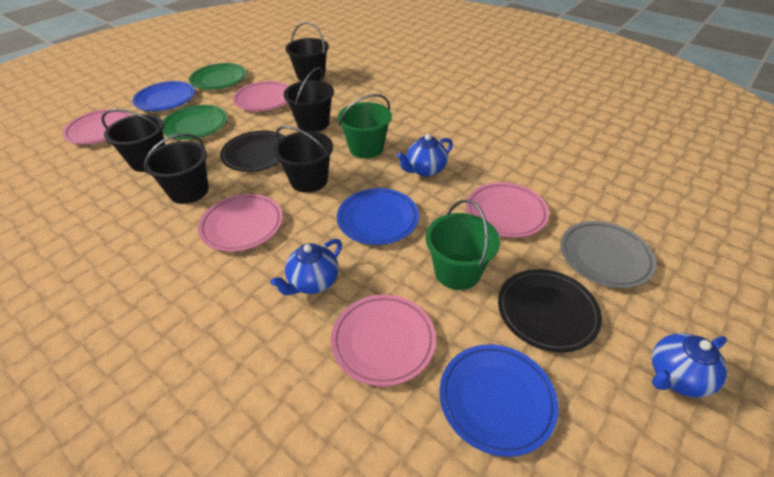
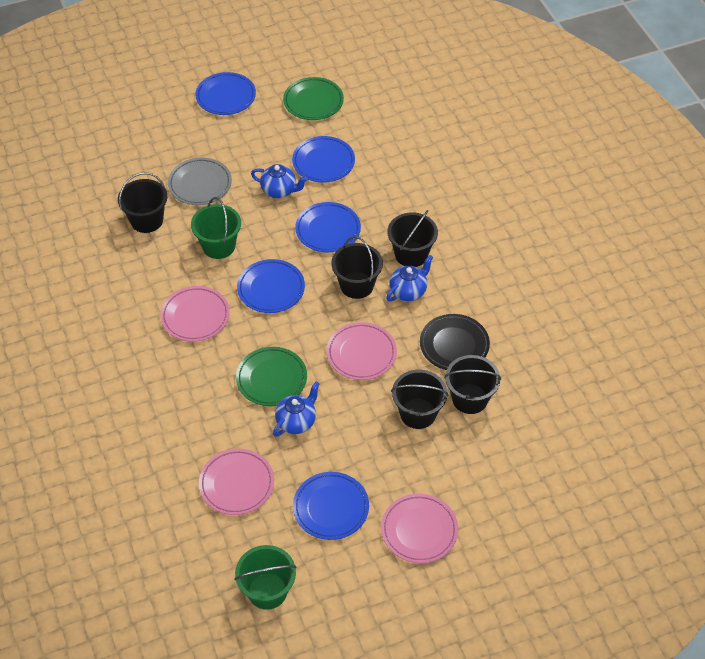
black plate: 2 -> 1
blue plate: 3 -> 5
pink plate: 5 -> 4

